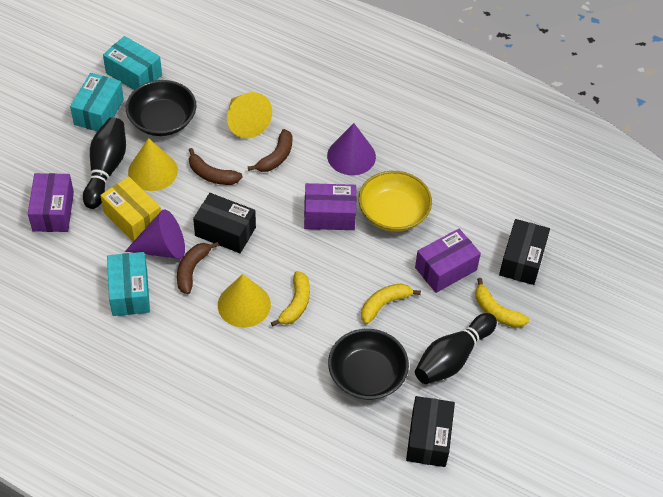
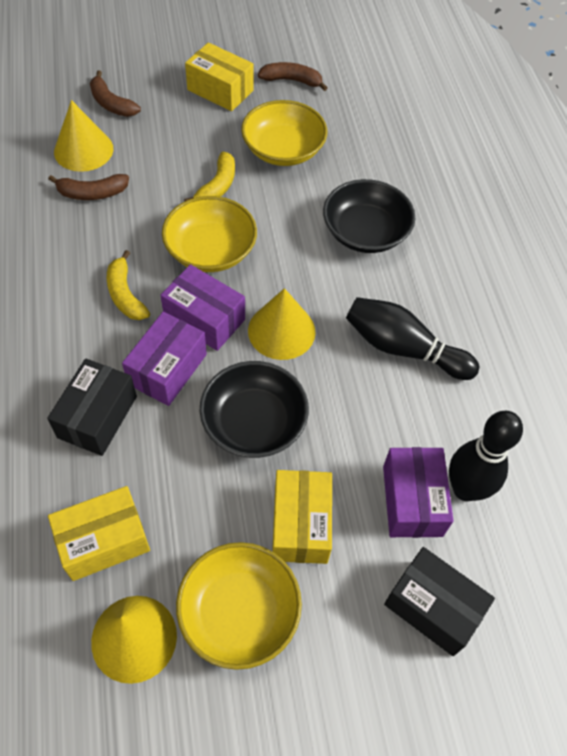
black box: 3 -> 2
purple cone: 2 -> 0
turquoise box: 3 -> 0
yellow banana: 3 -> 2
yellow bowl: 1 -> 3
yellow box: 1 -> 3

